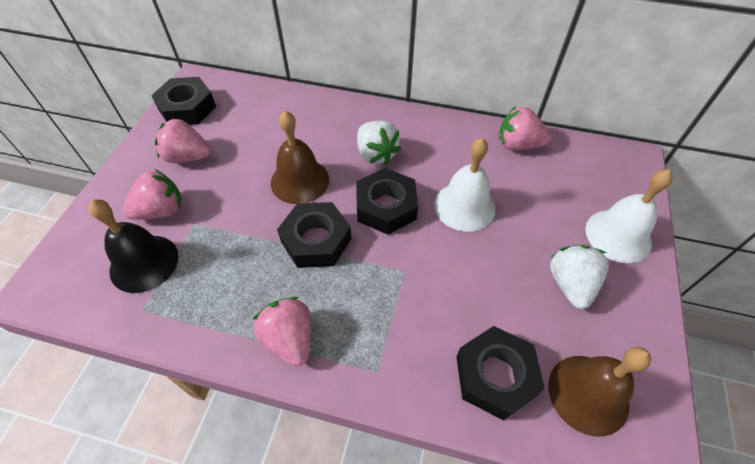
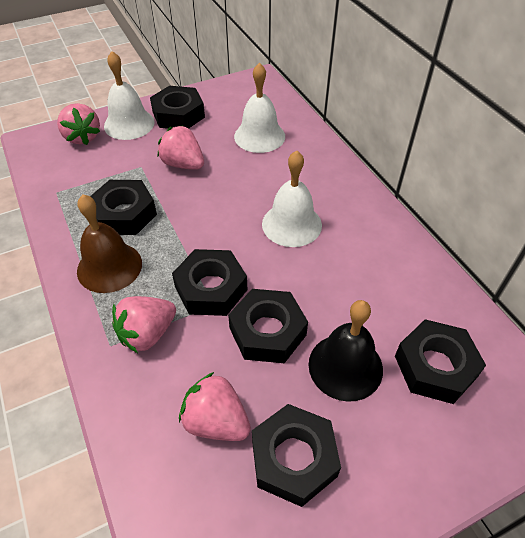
black nut: 4 -> 6
brown bell: 2 -> 1
white bell: 2 -> 3
white strawberry: 2 -> 0

